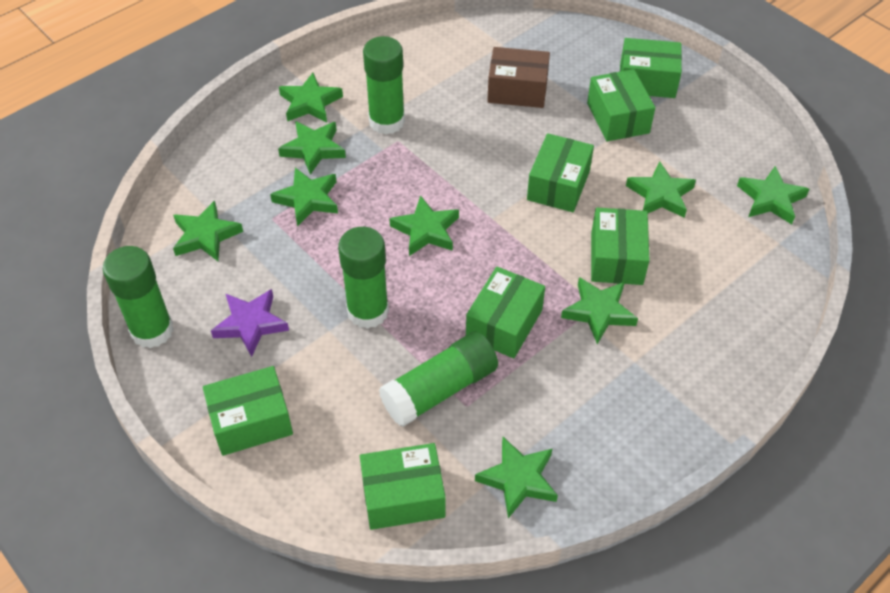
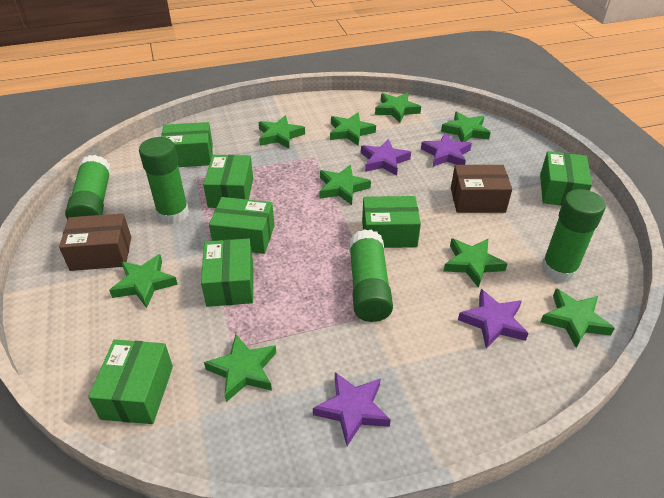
brown box: 1 -> 2
purple star: 1 -> 4

